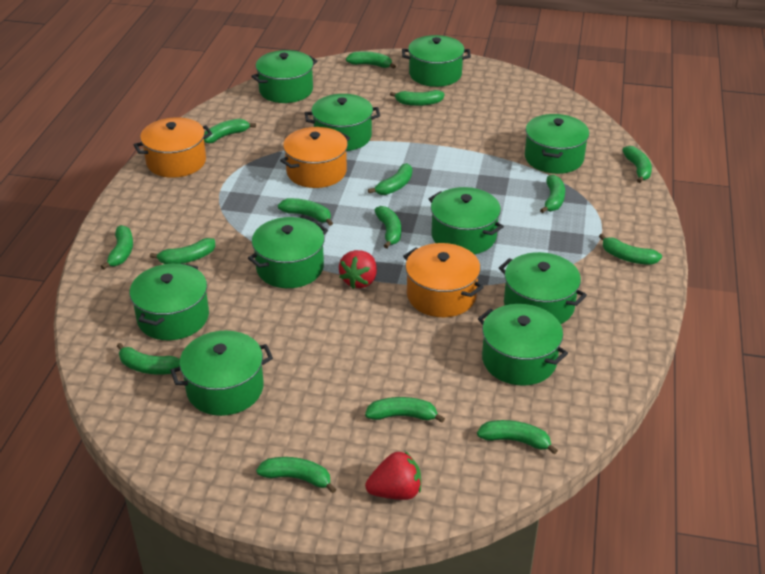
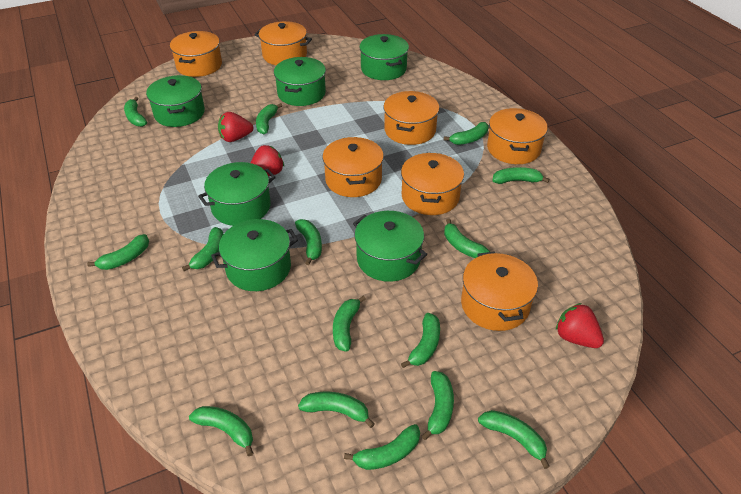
green pot: 10 -> 6
orange pot: 3 -> 7
red strawberry: 2 -> 3

